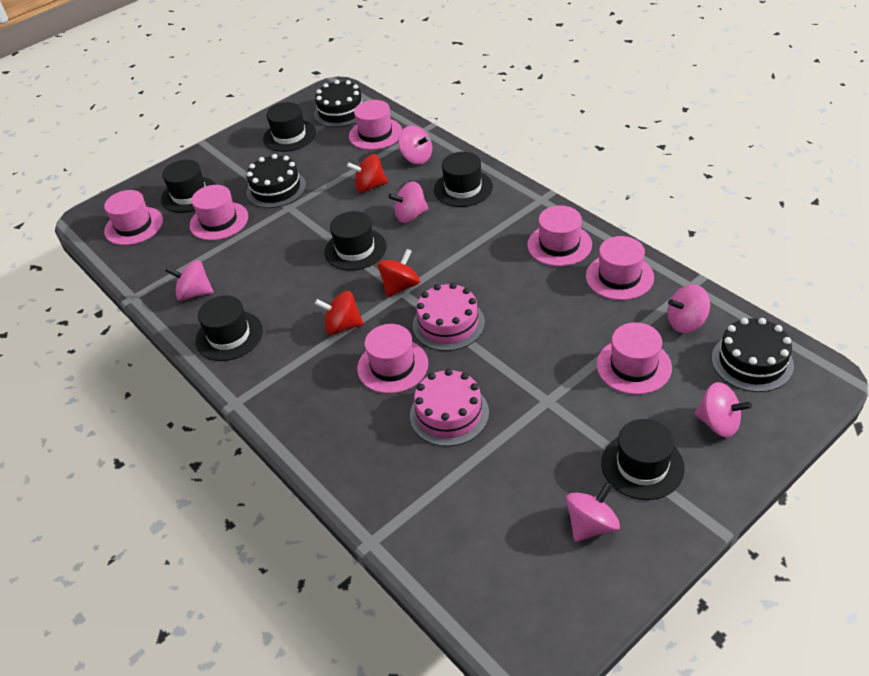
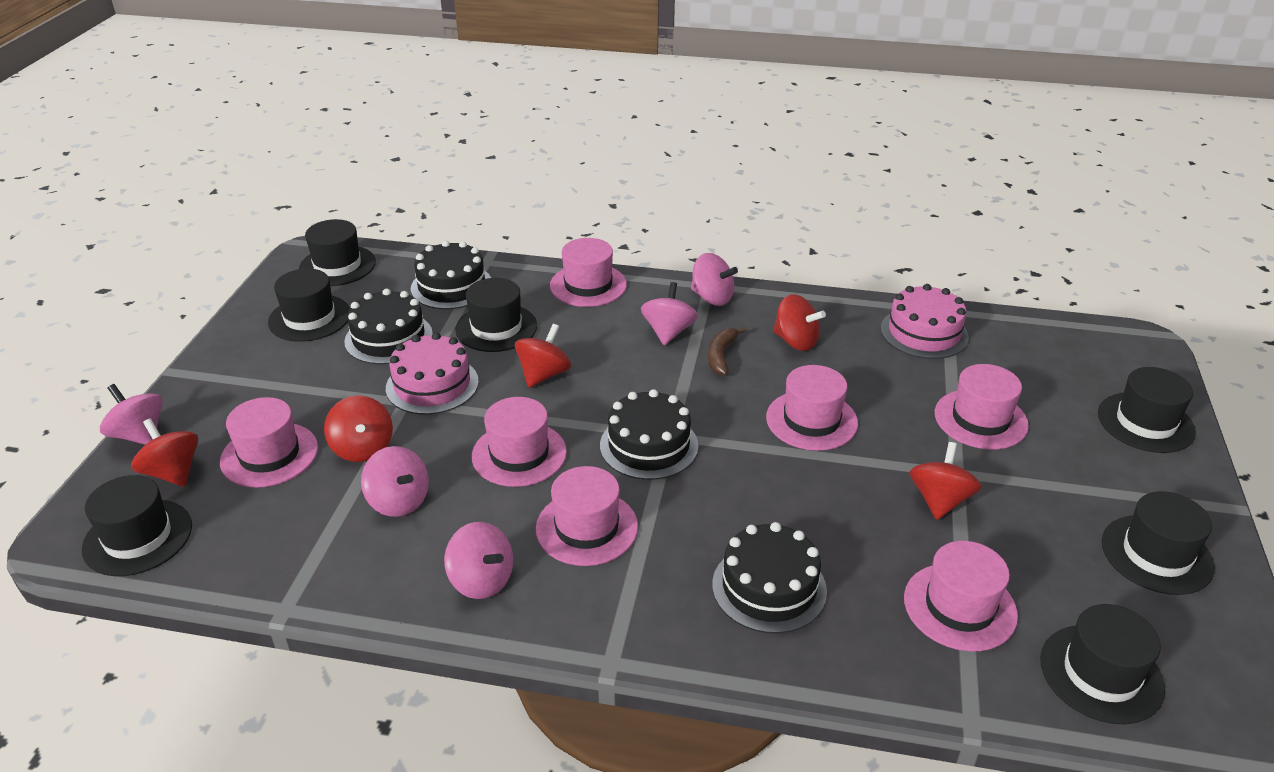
black cake: 3 -> 4
black hat: 6 -> 7
brown banana: 0 -> 1
pink spinning top: 6 -> 5
red spinning top: 3 -> 5

